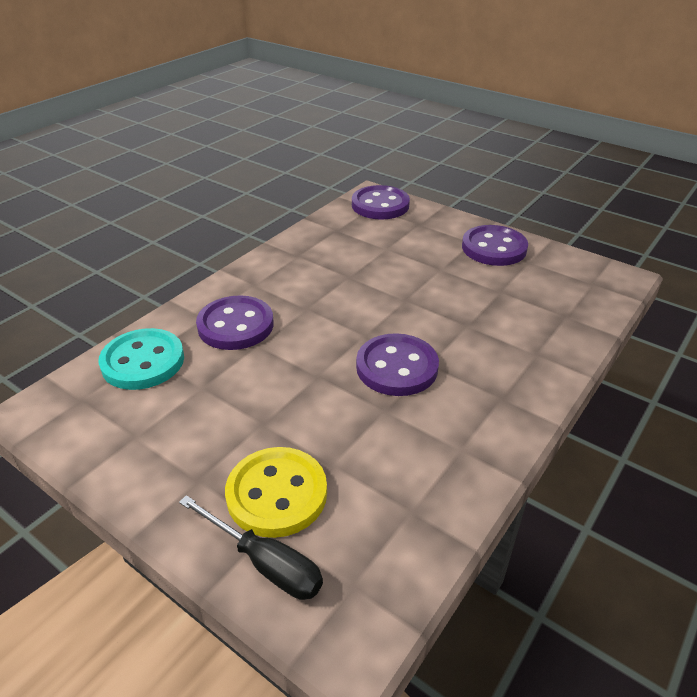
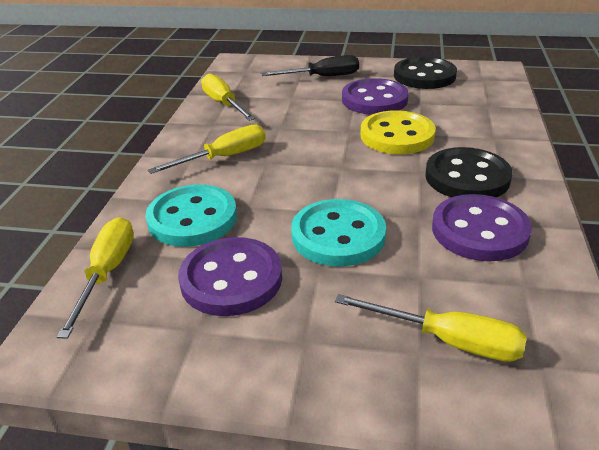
black button: 0 -> 2
purple button: 4 -> 3
turquoise button: 1 -> 2
yellow screwdriver: 0 -> 4

